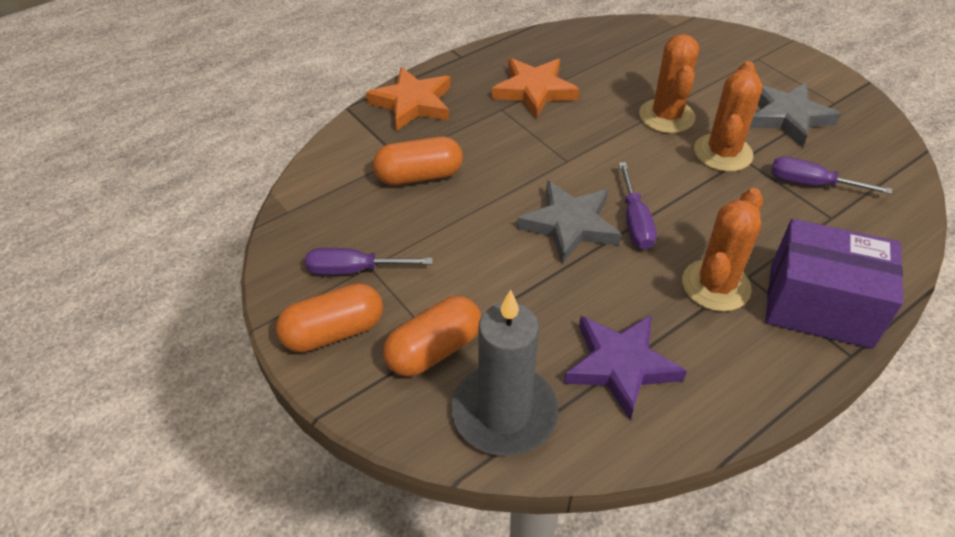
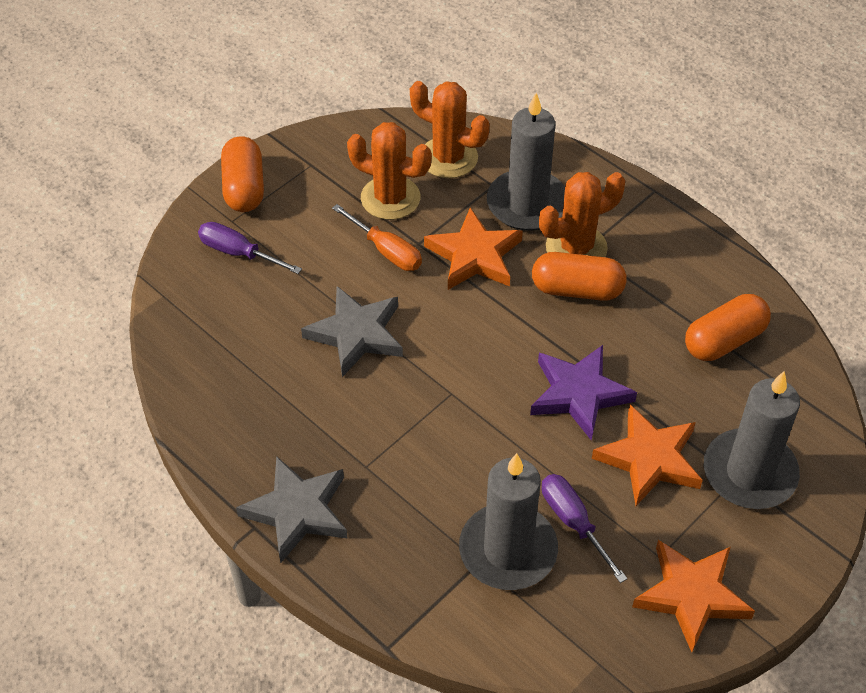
grey candle: 1 -> 3
orange screwdriver: 0 -> 1
orange star: 2 -> 3
purple box: 1 -> 0
purple screwdriver: 3 -> 2

